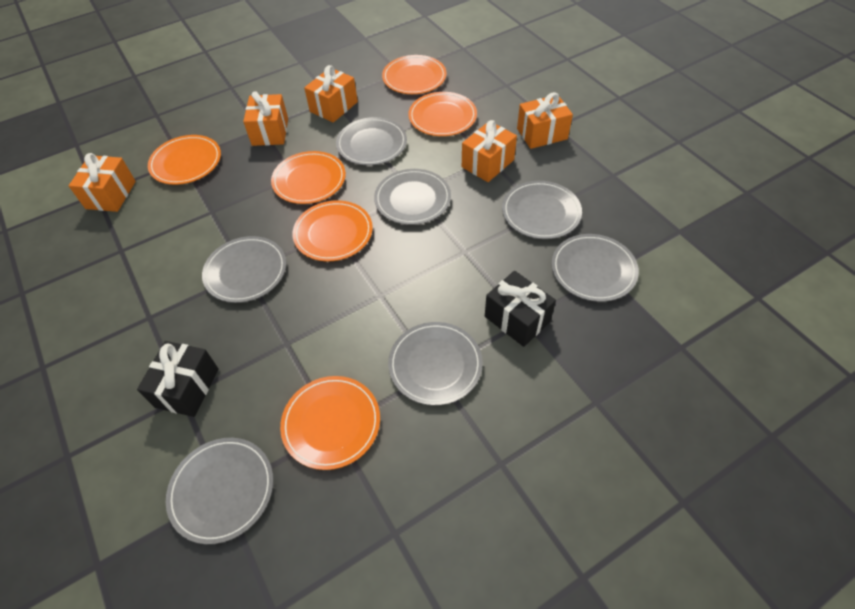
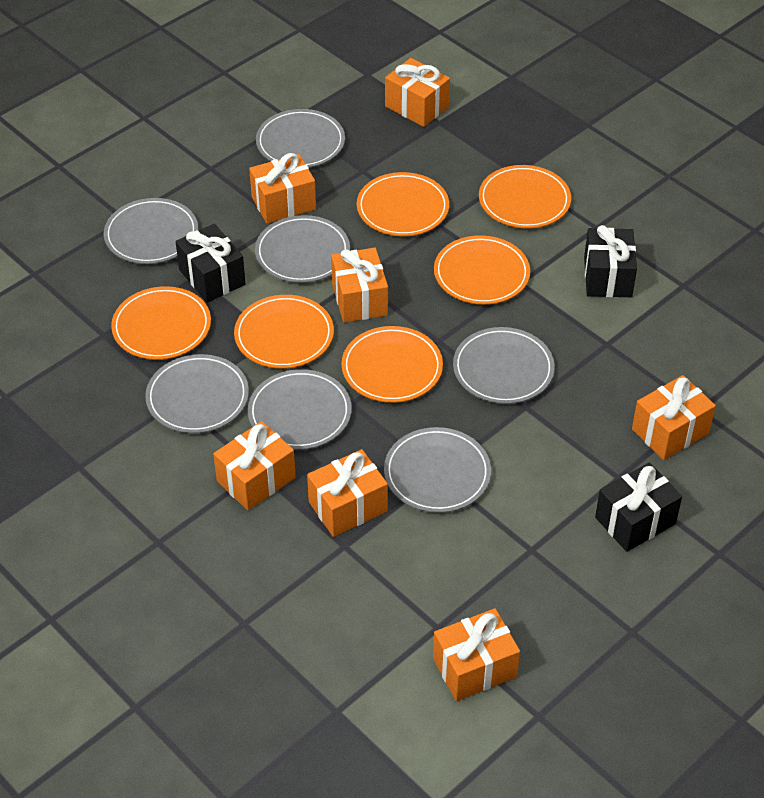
black gift: 2 -> 3
orange gift: 5 -> 7

